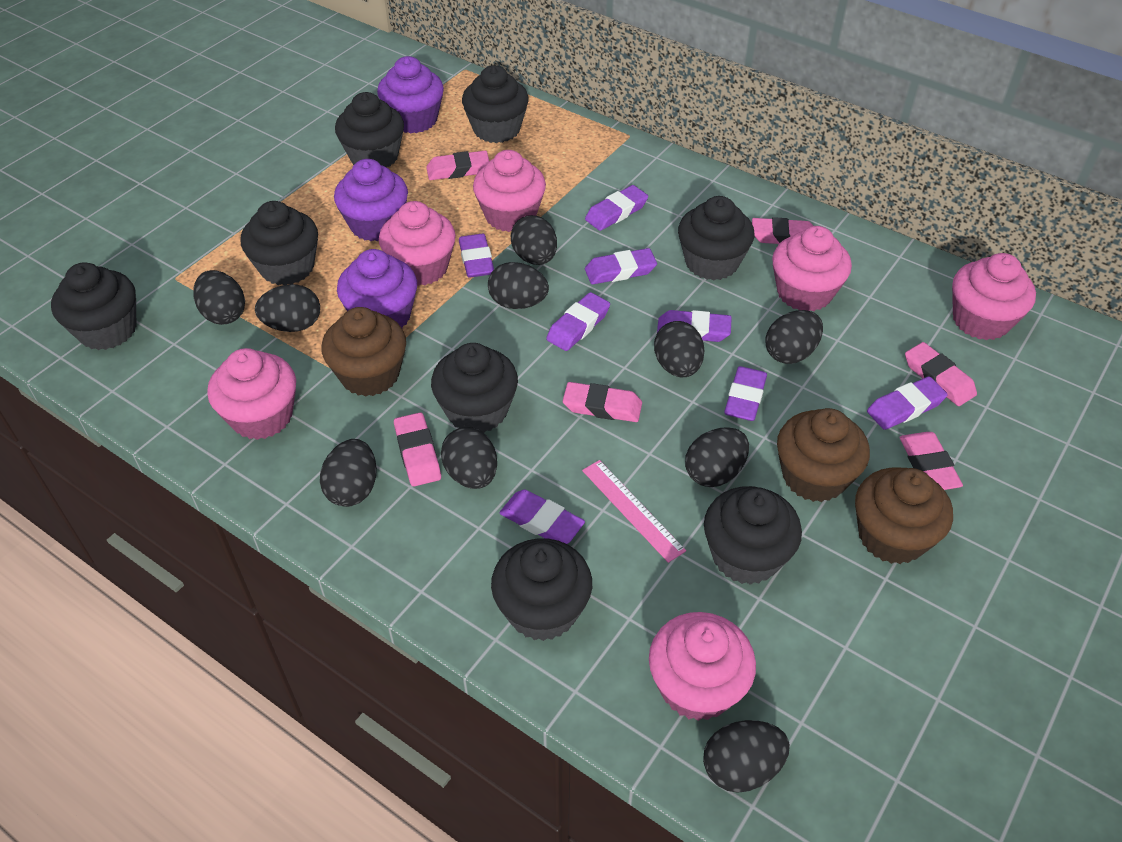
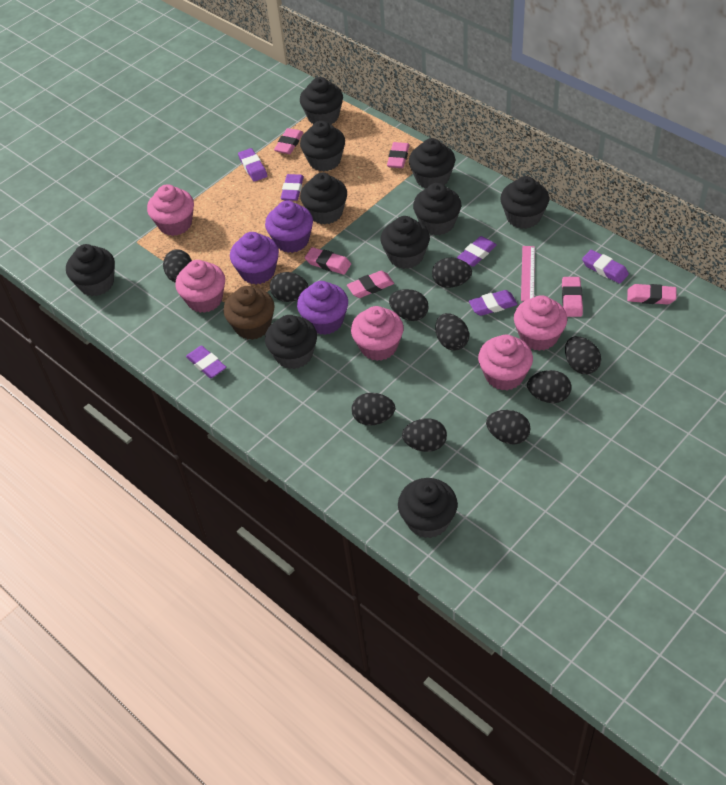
black cupcake: 8 -> 10
brown cupcake: 3 -> 1
pink cupcake: 6 -> 5
purple eraser: 8 -> 6

